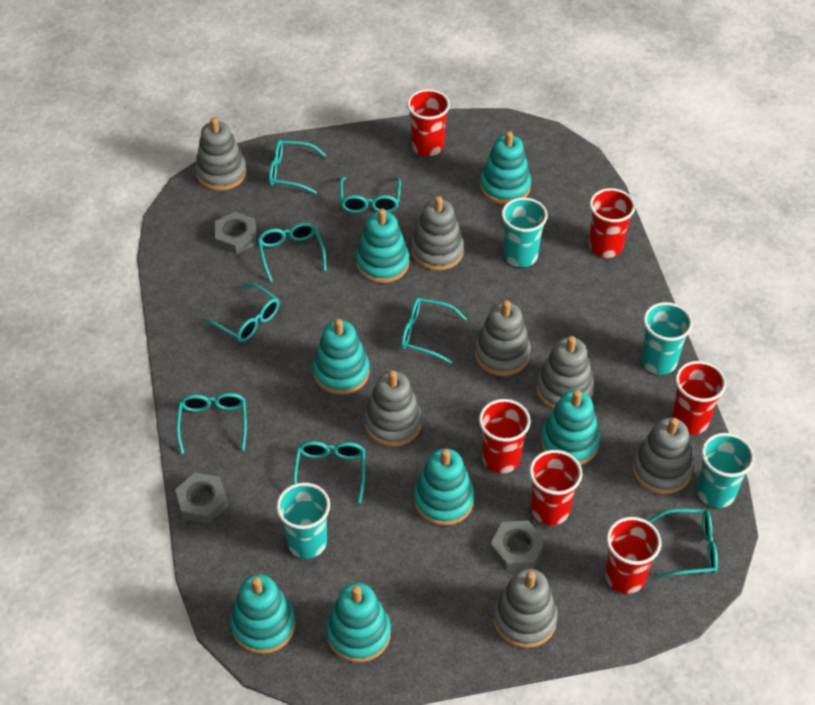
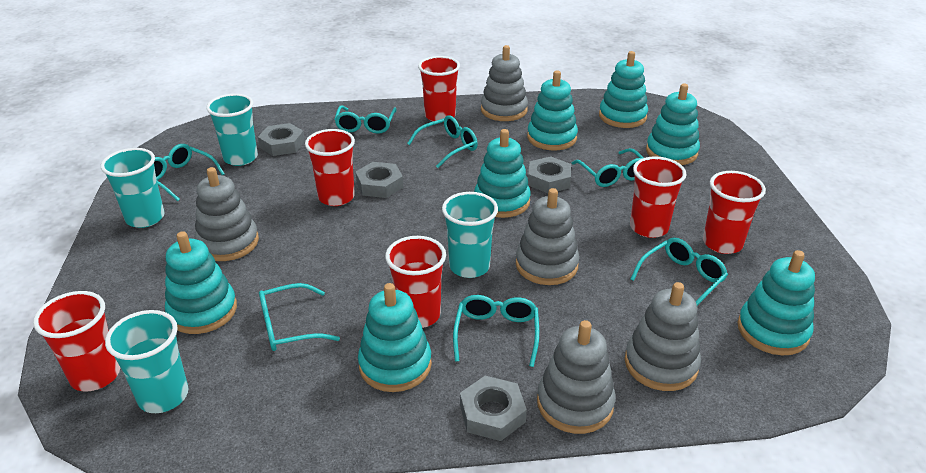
grey nut: 3 -> 4
grey stacking toy: 7 -> 5
turquoise glasses: 8 -> 7

